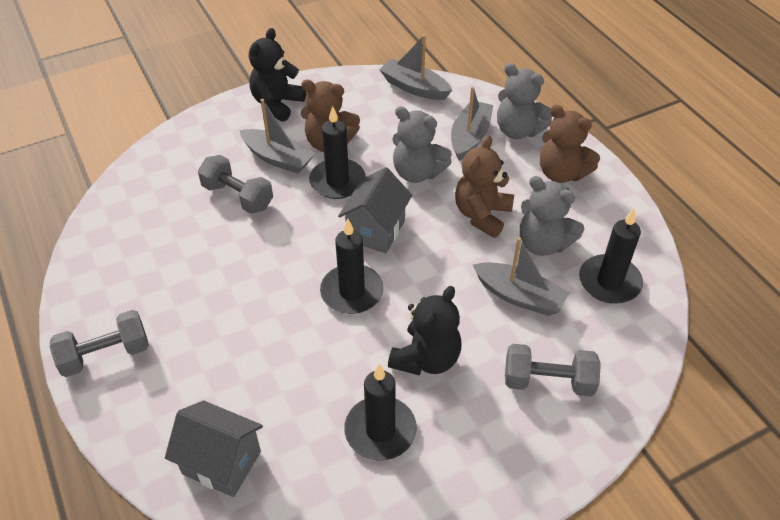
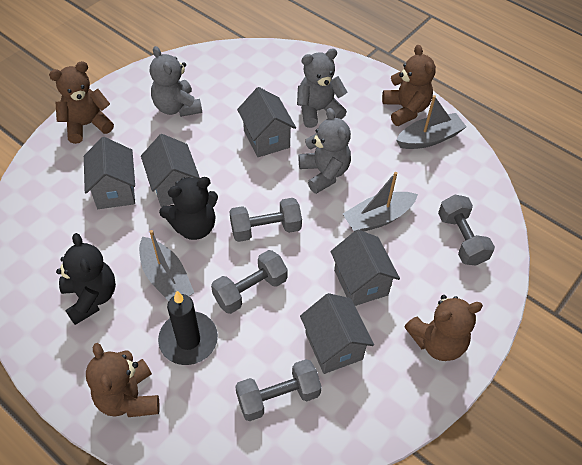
black candle: 4 -> 1
brown teddy bear: 3 -> 4
grey boat: 4 -> 3
grey dumbbell: 3 -> 4
grey house: 2 -> 5

